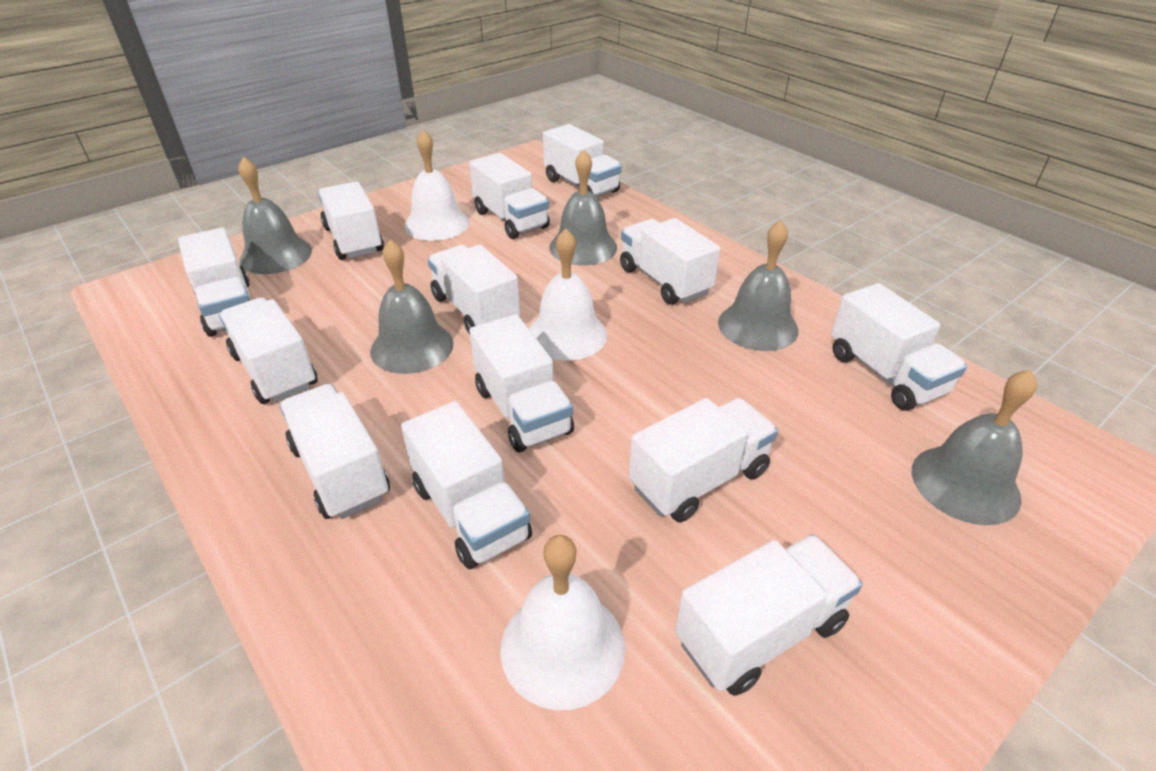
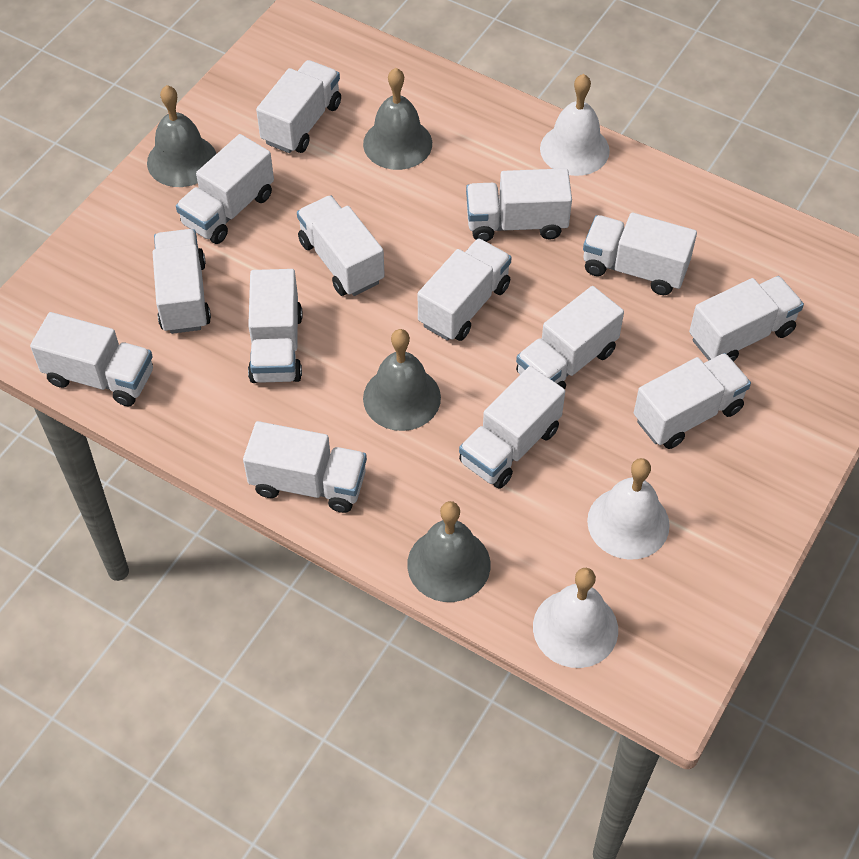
grey bell: 5 -> 4
white truck: 13 -> 14

